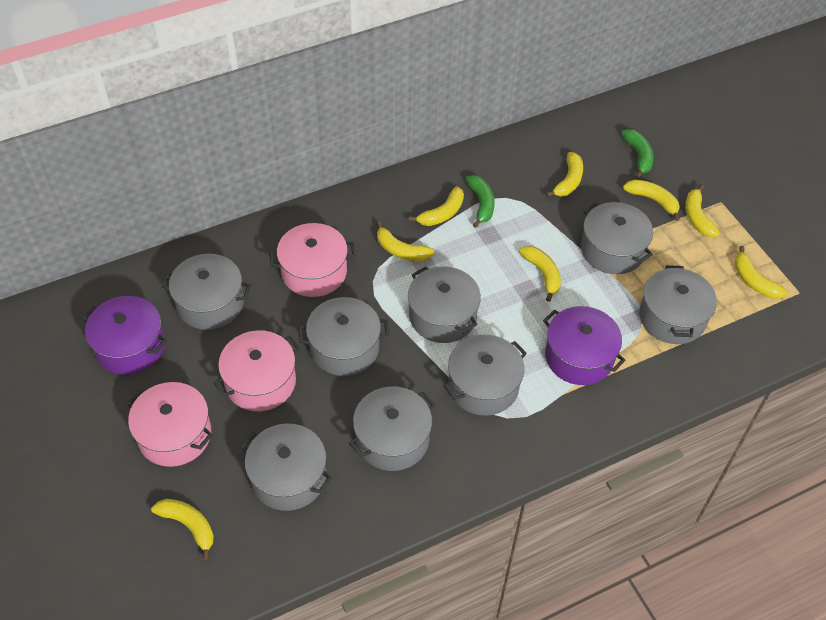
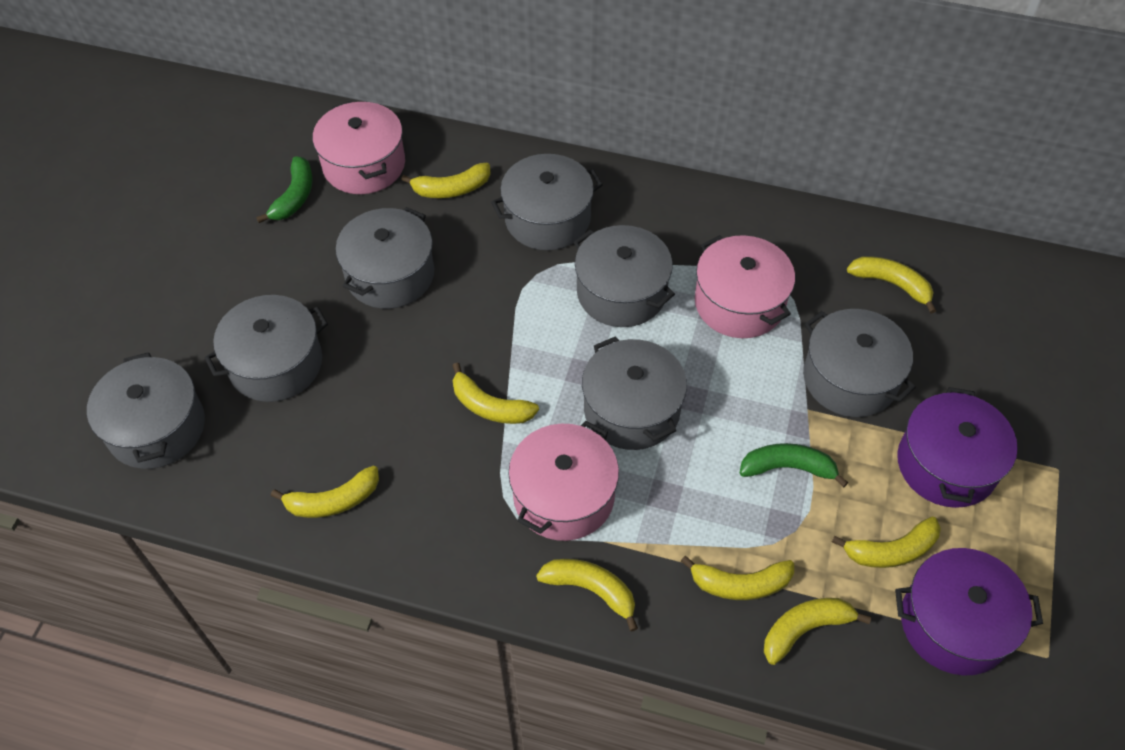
grey pot: 8 -> 7

